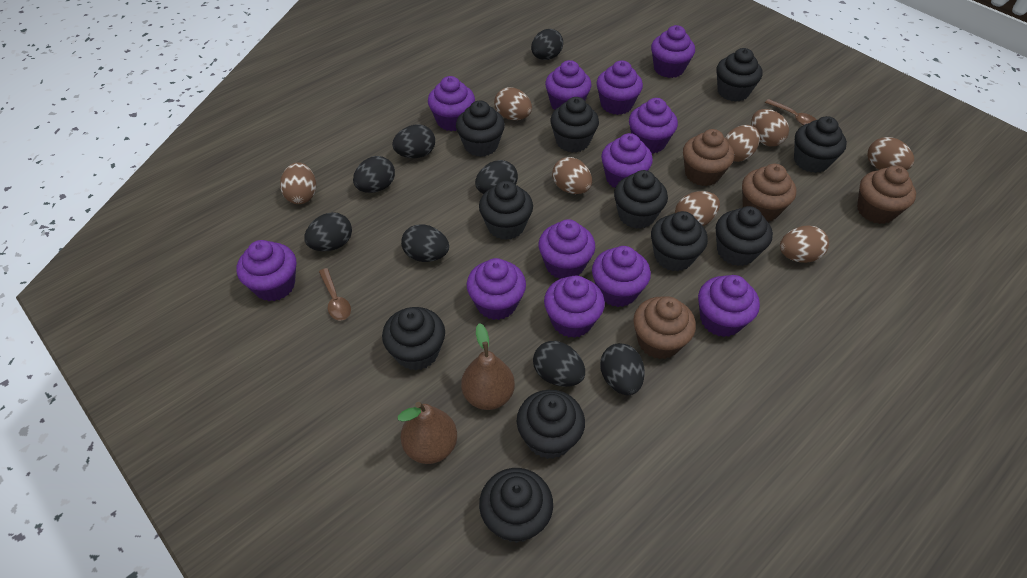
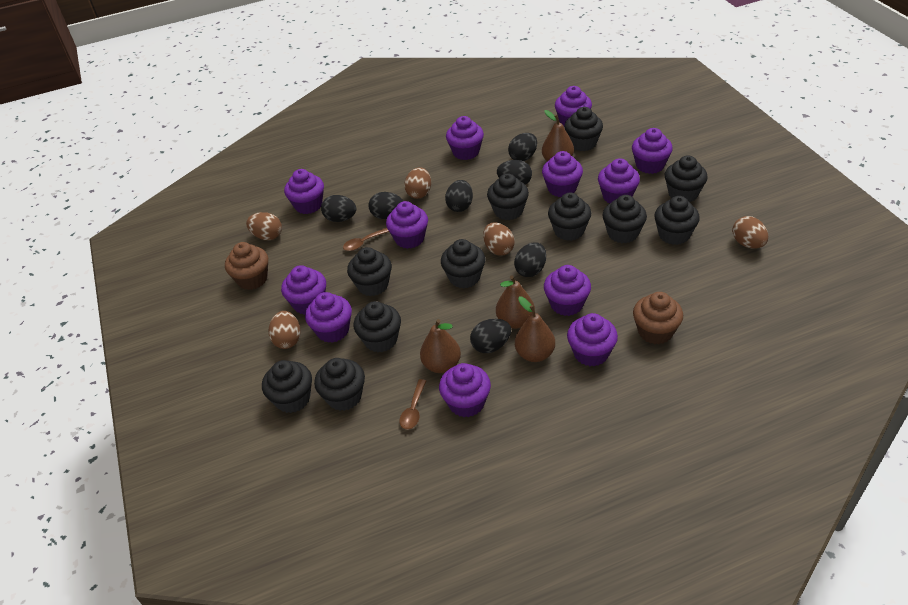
black egg: 8 -> 7
brown cupcake: 4 -> 2
brown egg: 8 -> 5
brown pear: 2 -> 4

